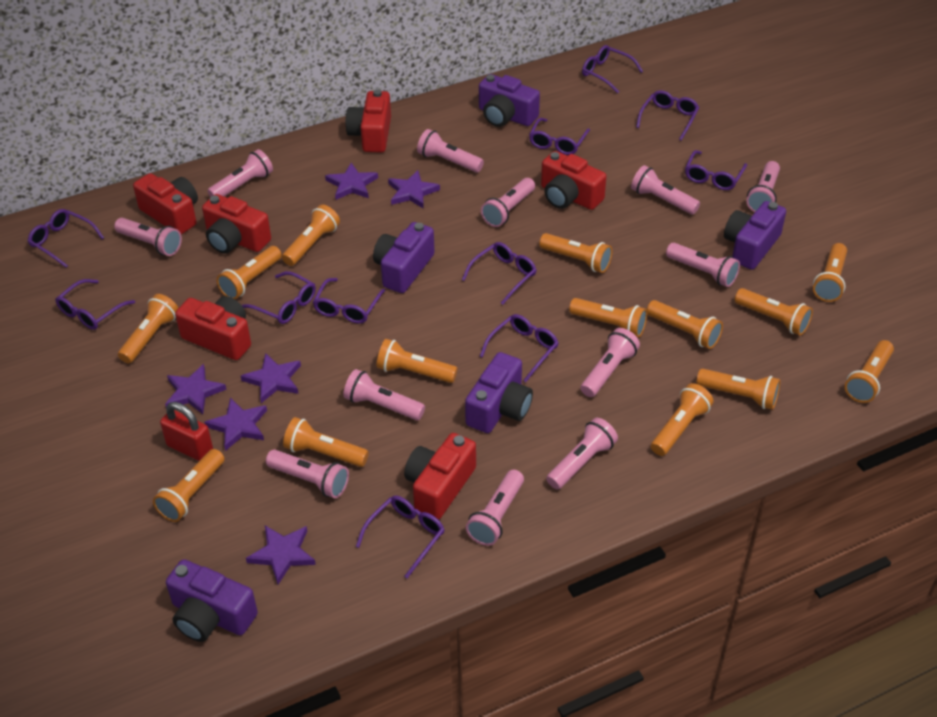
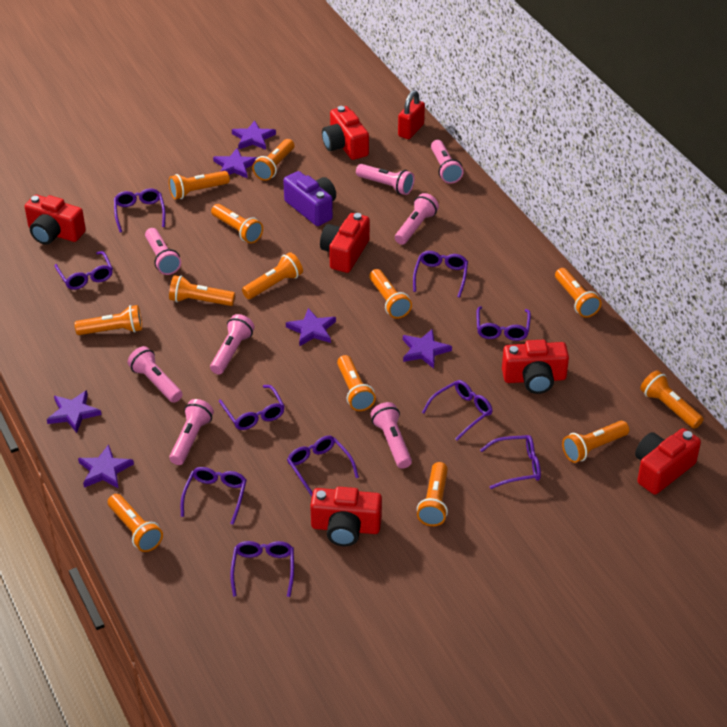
orange flashlight: 14 -> 13
pink flashlight: 12 -> 8
purple camera: 5 -> 1
purple glasses: 11 -> 10

